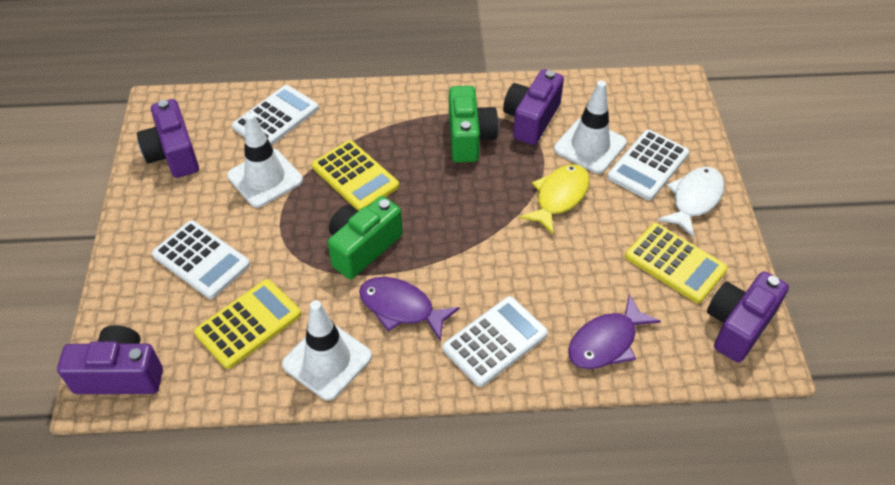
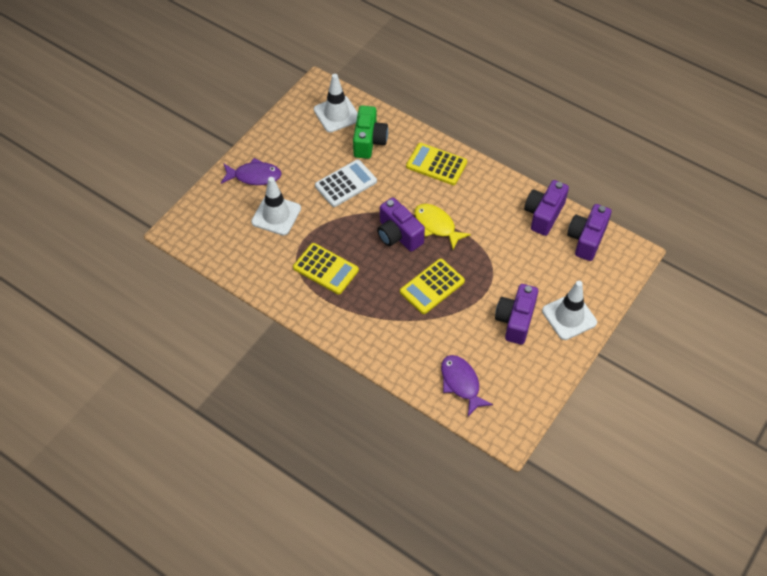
green camera: 2 -> 1
white calculator: 4 -> 1
white fish: 1 -> 0

